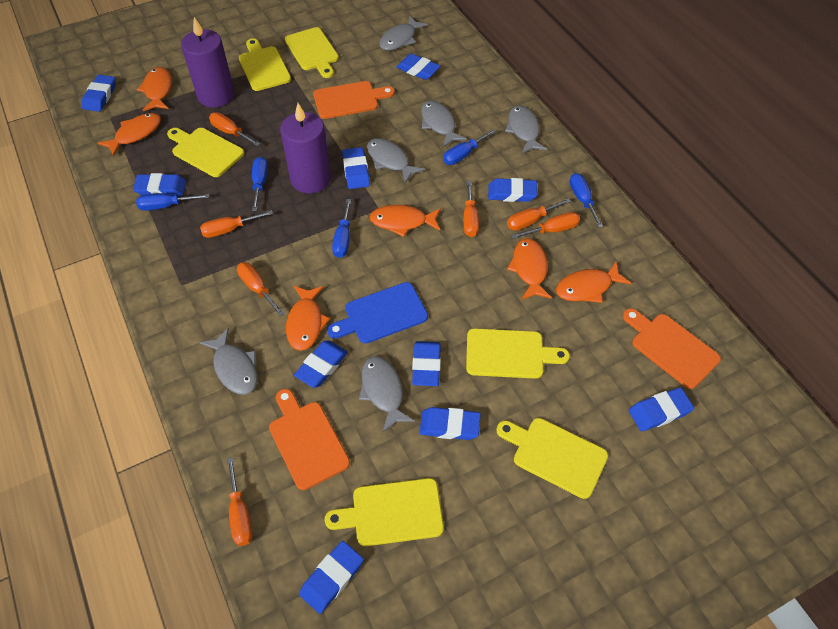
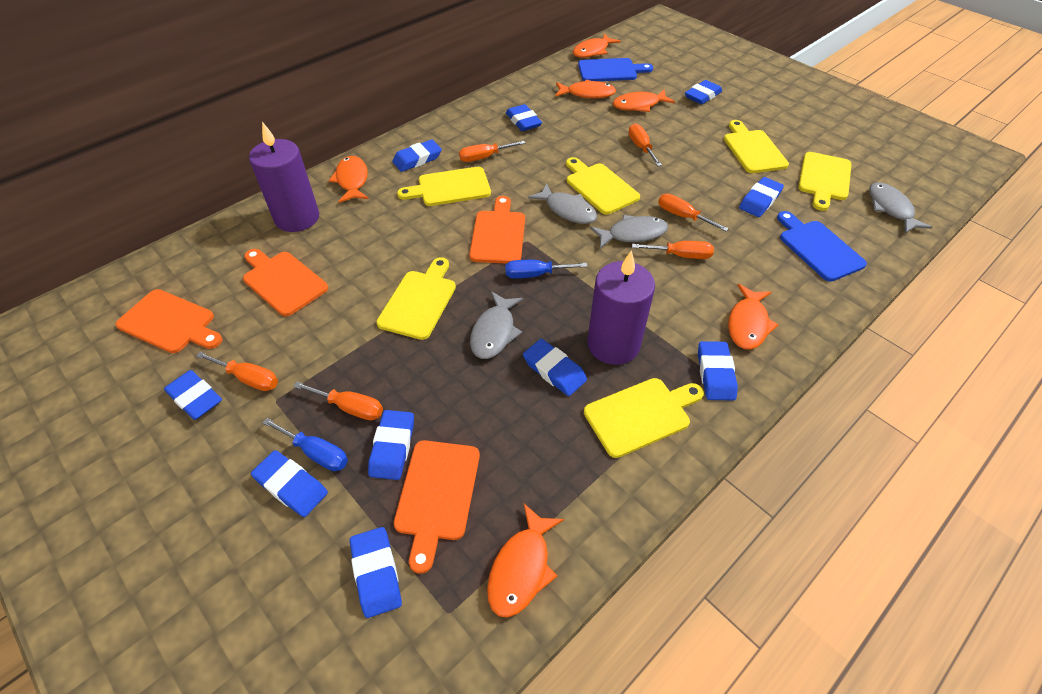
blue cutting board: 1 -> 2
blue screwdriver: 5 -> 2
grey fish: 6 -> 4
orange cutting board: 3 -> 4
orange screwdriver: 7 -> 6

